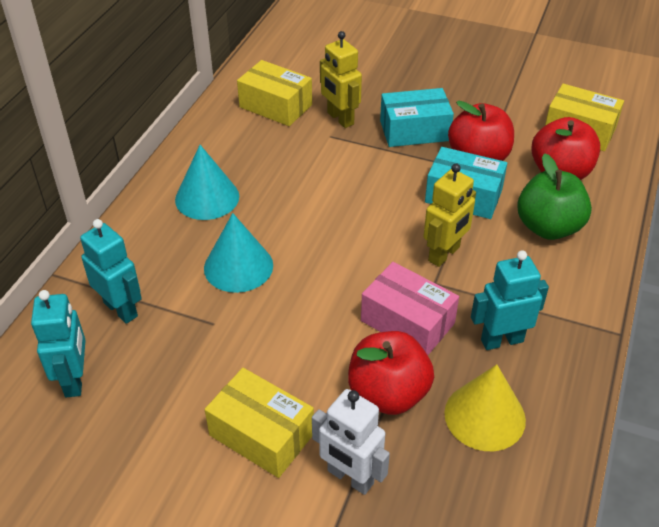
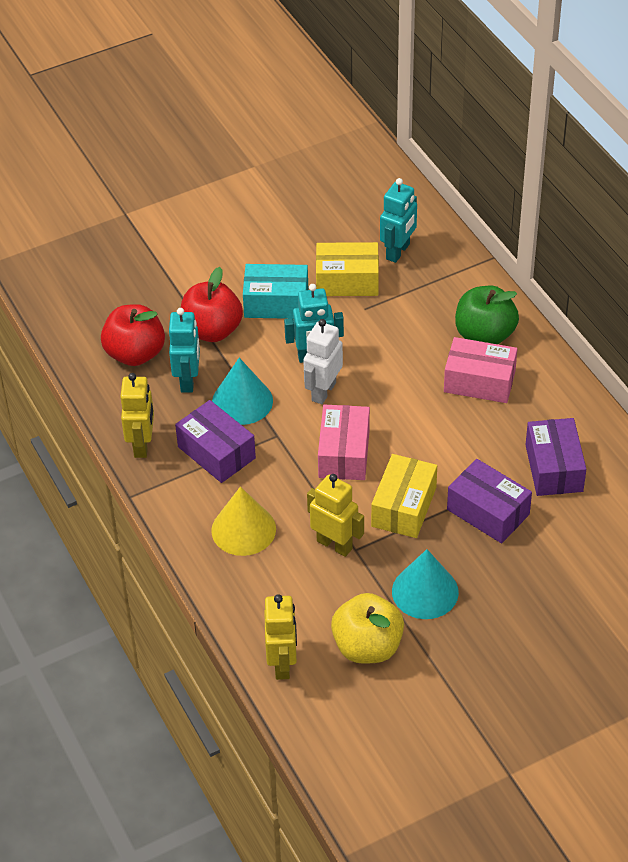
pink box: 1 -> 2
purple box: 0 -> 3
red apple: 3 -> 2
turquoise box: 2 -> 1
yellow apple: 0 -> 1
yellow box: 3 -> 2
yellow robot: 2 -> 3

